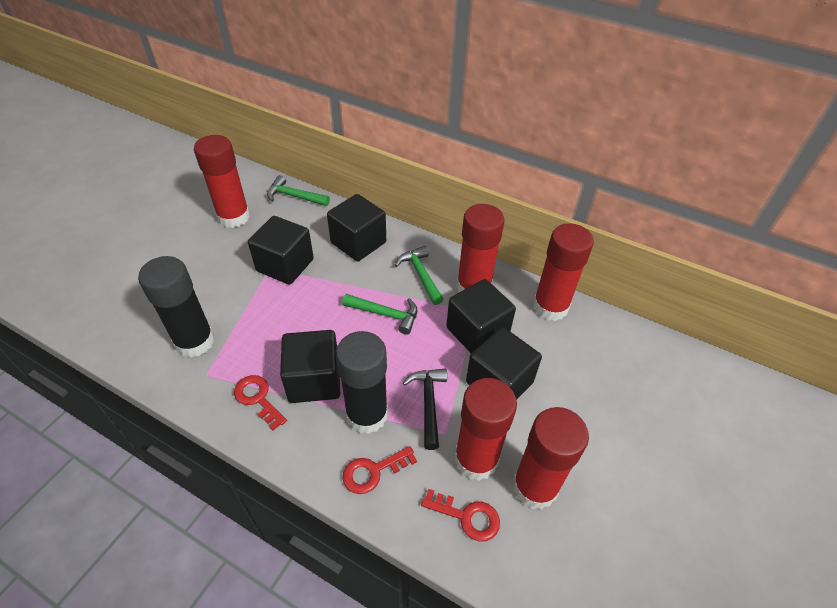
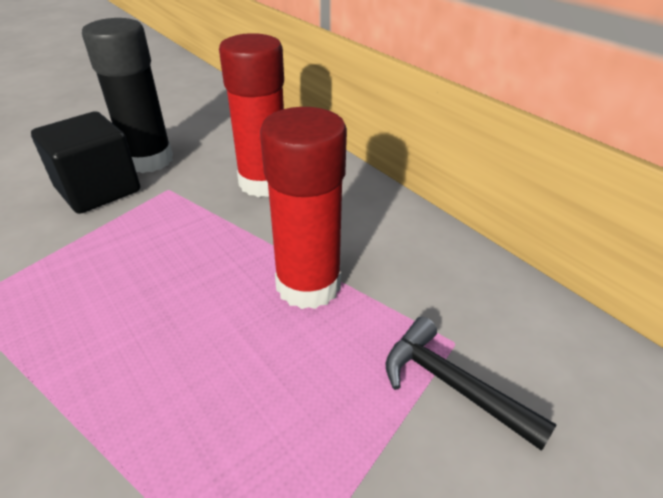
black cube: 5 -> 1
black glue stick: 2 -> 1
green hammer: 3 -> 0
red glue stick: 5 -> 2
red key: 3 -> 0

